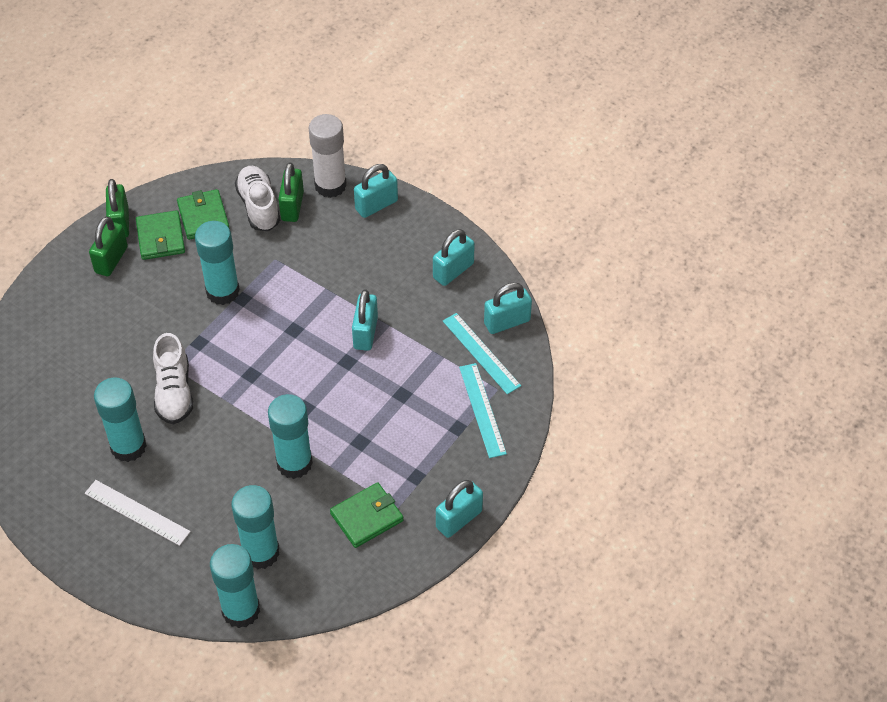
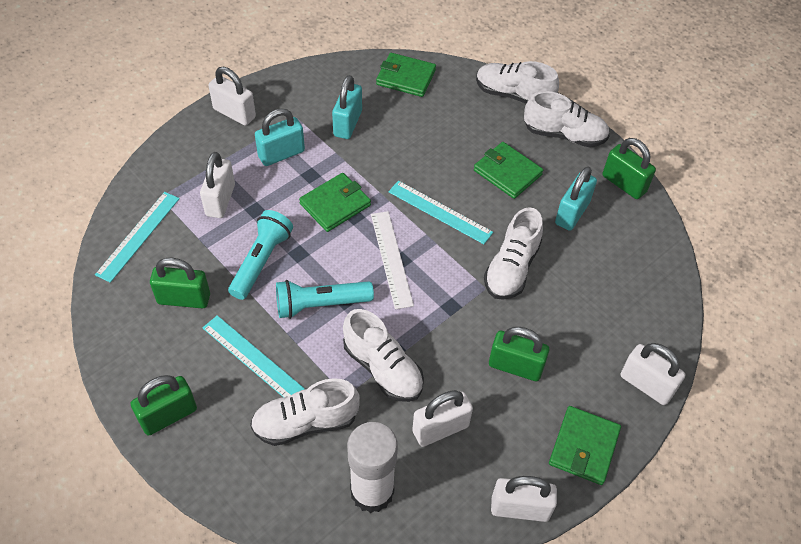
green padlock: 3 -> 4
green wallet: 3 -> 4
turquoise flashlight: 0 -> 2
turquoise glue stick: 5 -> 0
turquoise padlock: 5 -> 3
turquoise ruler: 2 -> 3
white padlock: 0 -> 5
white shoe: 2 -> 5

